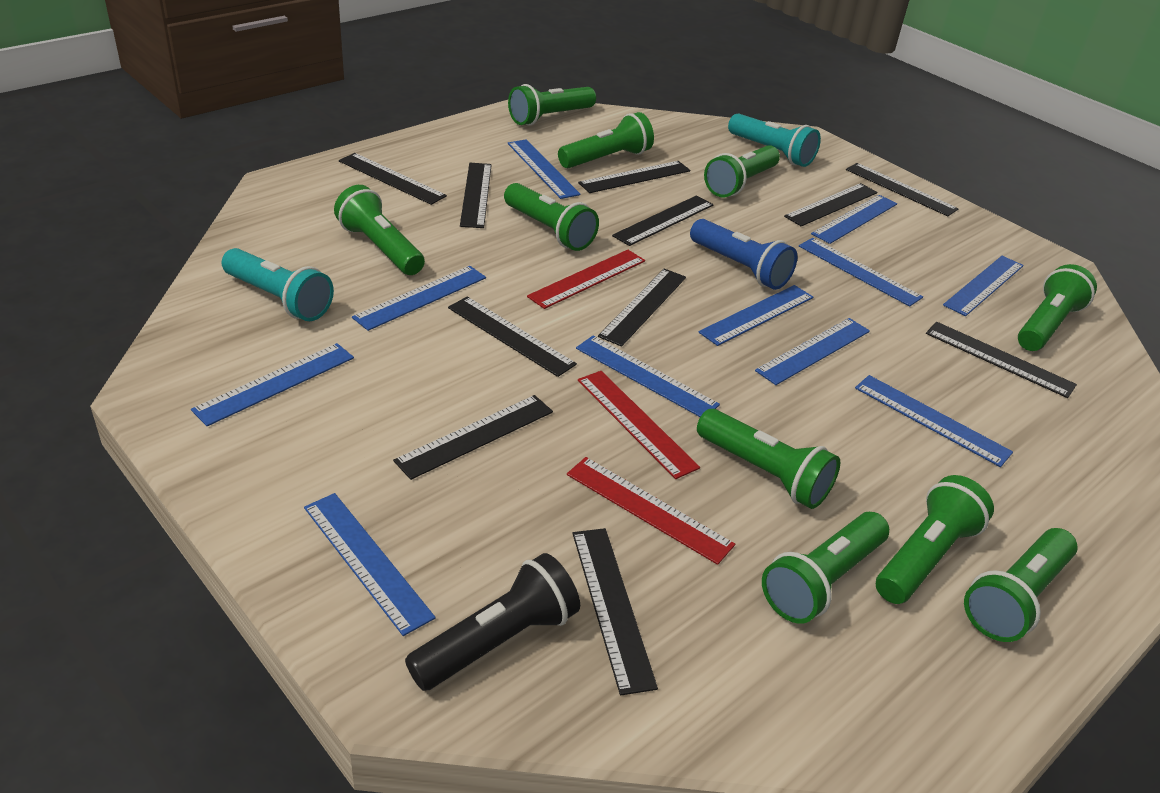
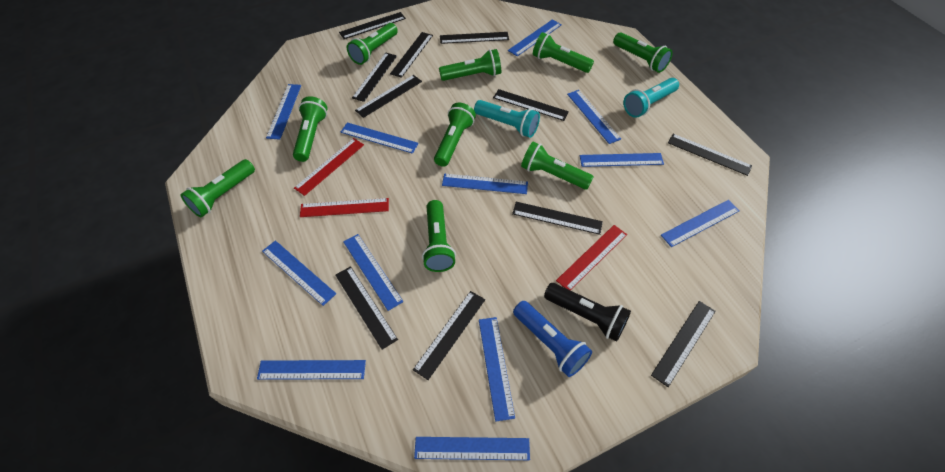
blue ruler: 11 -> 12
green flashlight: 10 -> 9

